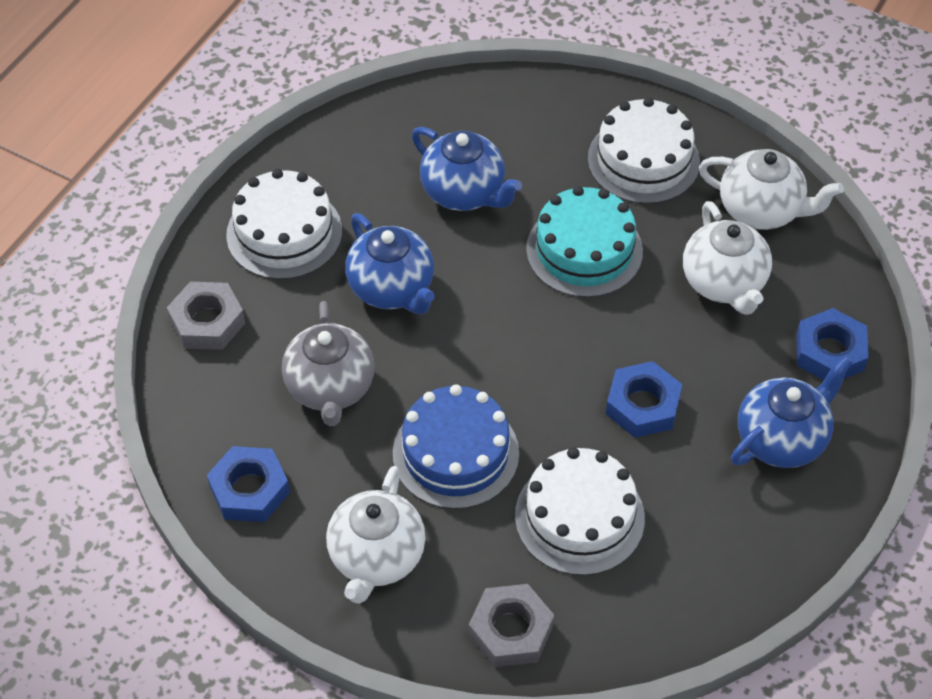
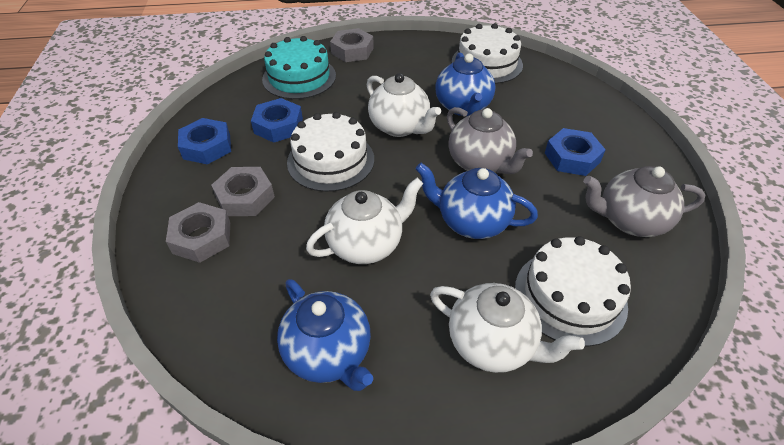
blue cake: 1 -> 0
grey nut: 2 -> 3
grey teapot: 1 -> 2

